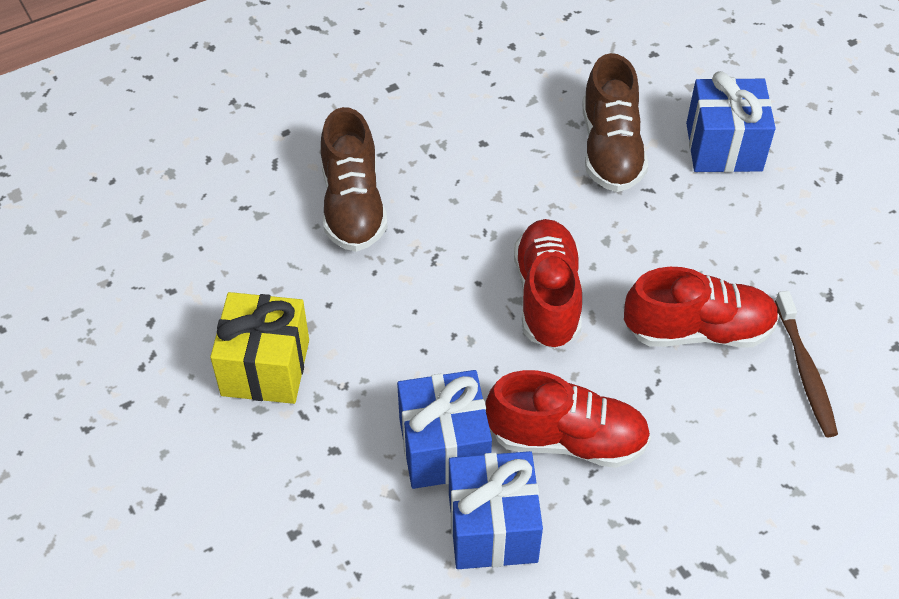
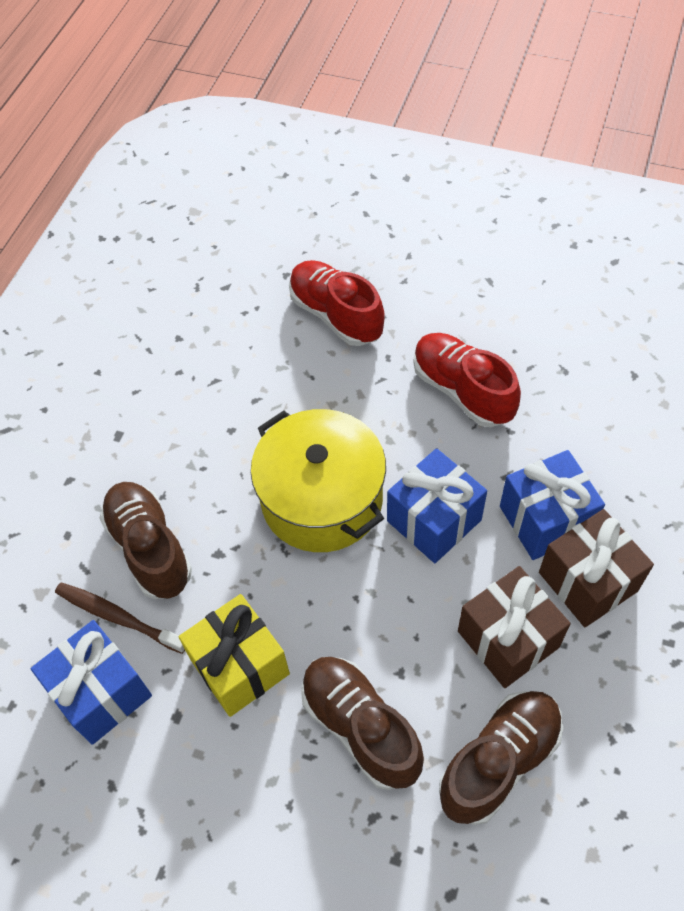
brown gift: 0 -> 2
brown shoe: 2 -> 3
red shoe: 3 -> 2
yellow pot: 0 -> 1

